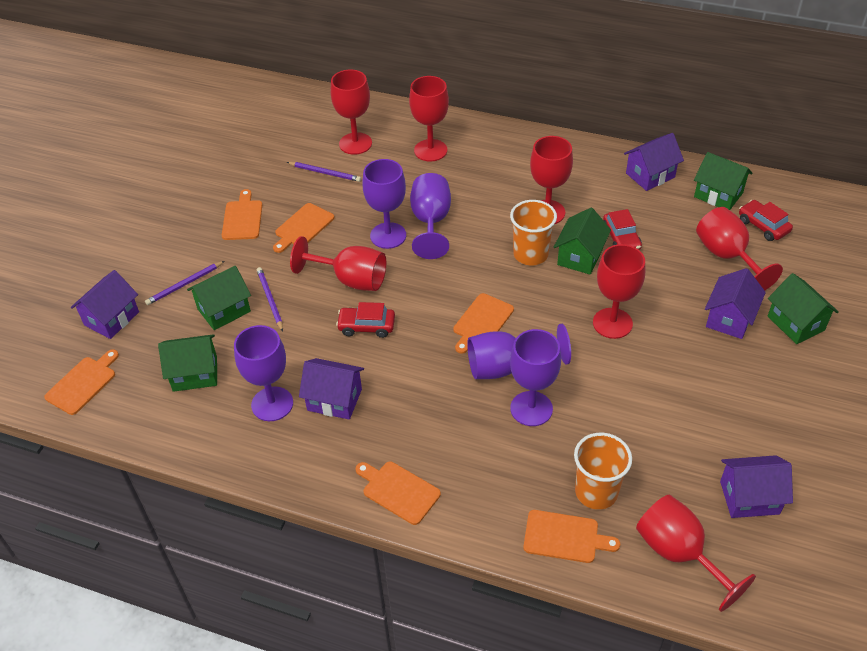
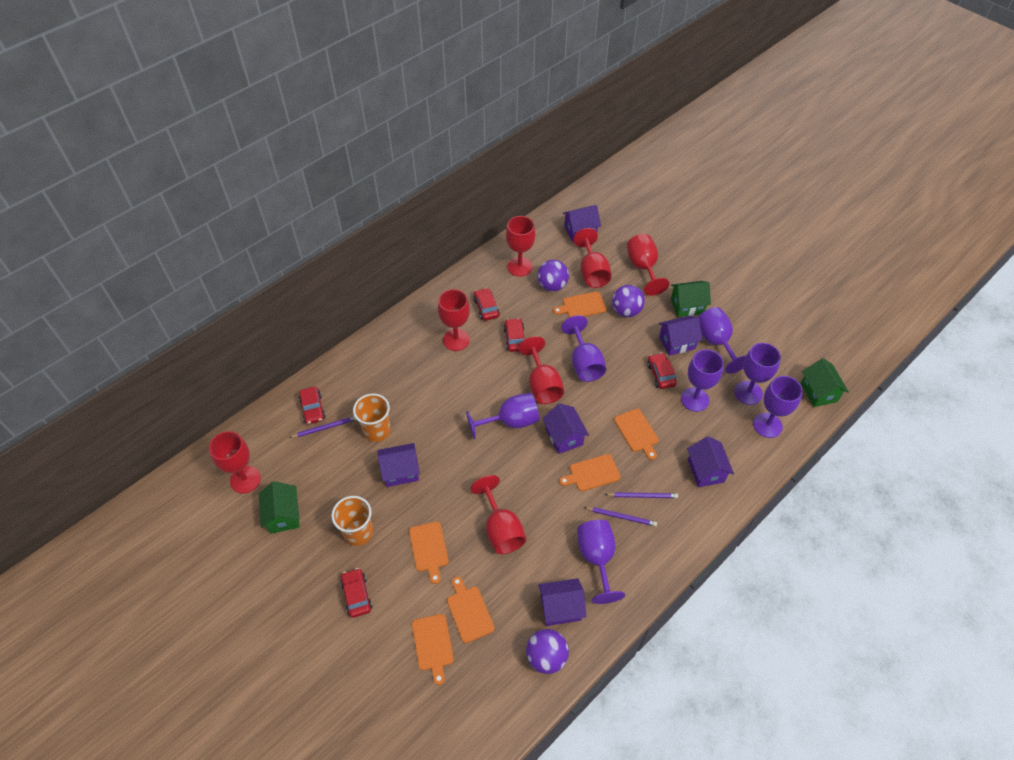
green house: 5 -> 3
purple ball: 0 -> 3
purple goblet: 5 -> 7
purple house: 5 -> 6
red car: 3 -> 5

